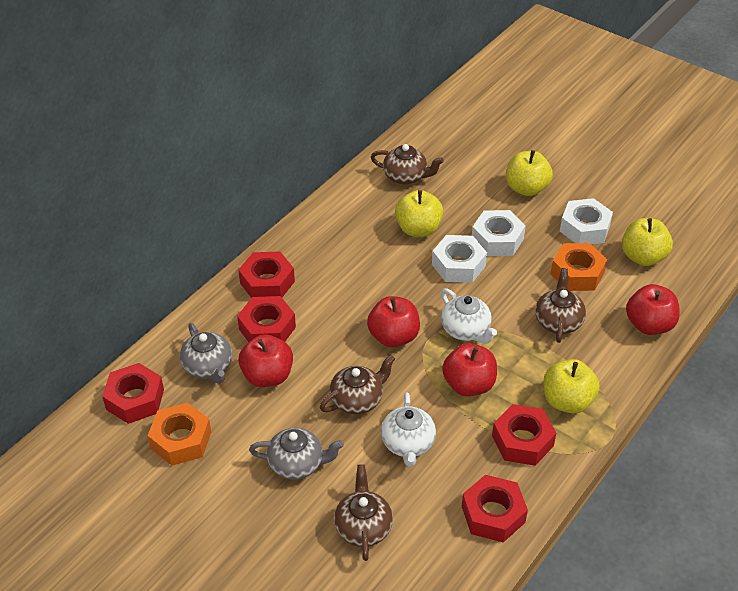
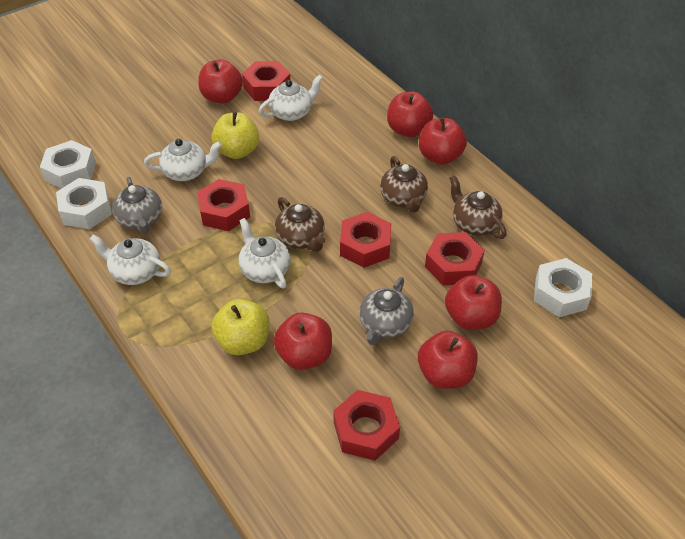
brown teapot: 4 -> 3
orange nut: 2 -> 0
red apple: 4 -> 6
white teapot: 2 -> 4
yellow apple: 4 -> 2

